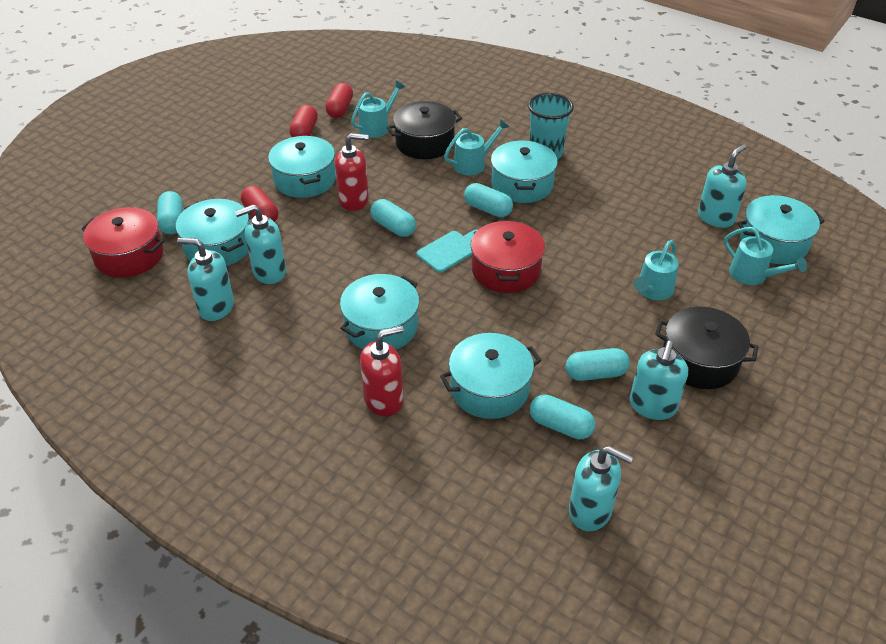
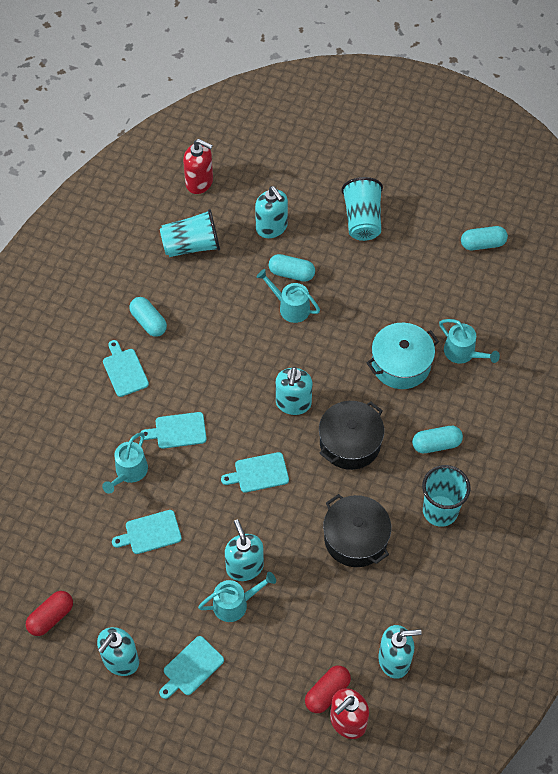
red capsule: 3 -> 2
red pot: 2 -> 0
turquoise capsule: 5 -> 4
turquoise cup: 1 -> 3
turquoise cutting board: 1 -> 5
turquoise pot: 6 -> 1

